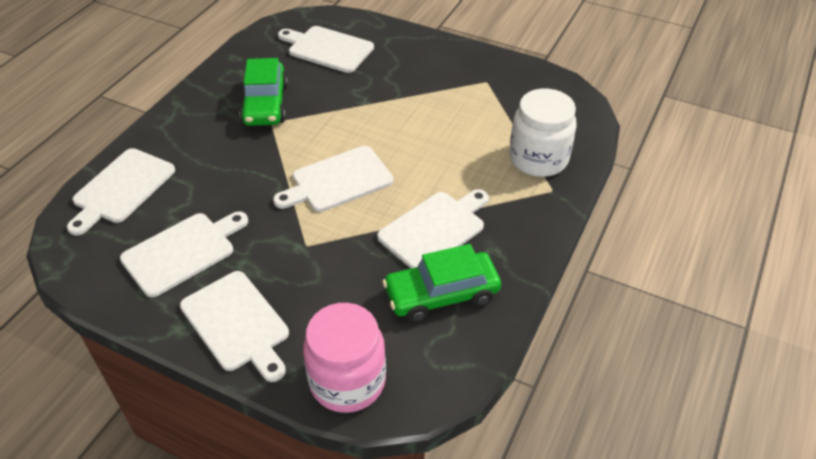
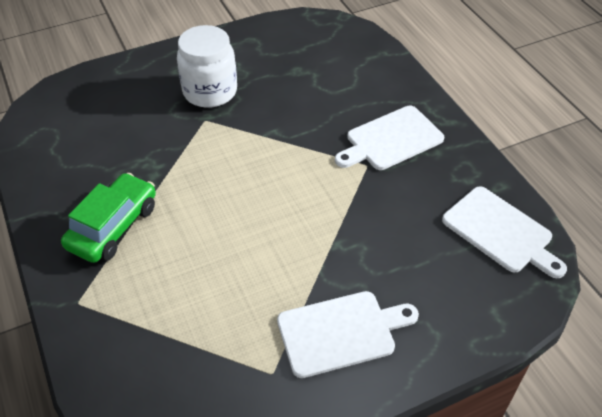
green car: 2 -> 1
pink jar: 1 -> 0
white cutting board: 6 -> 3

